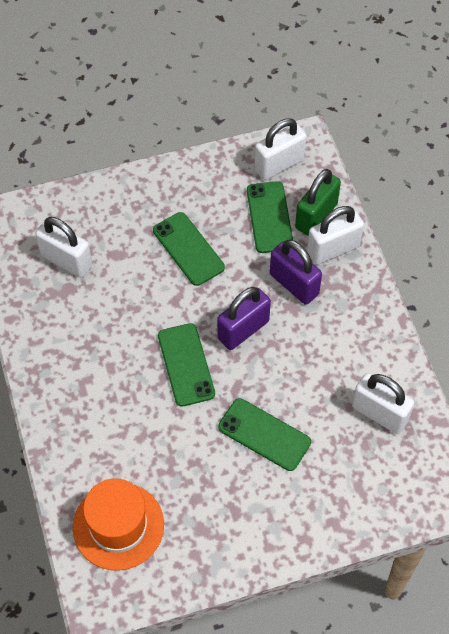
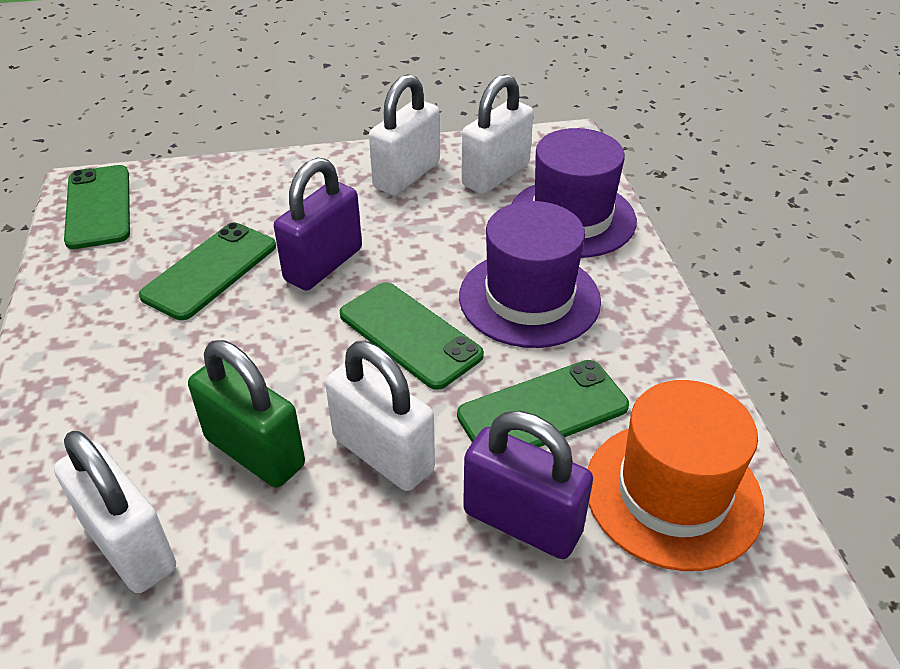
purple hat: 0 -> 2

